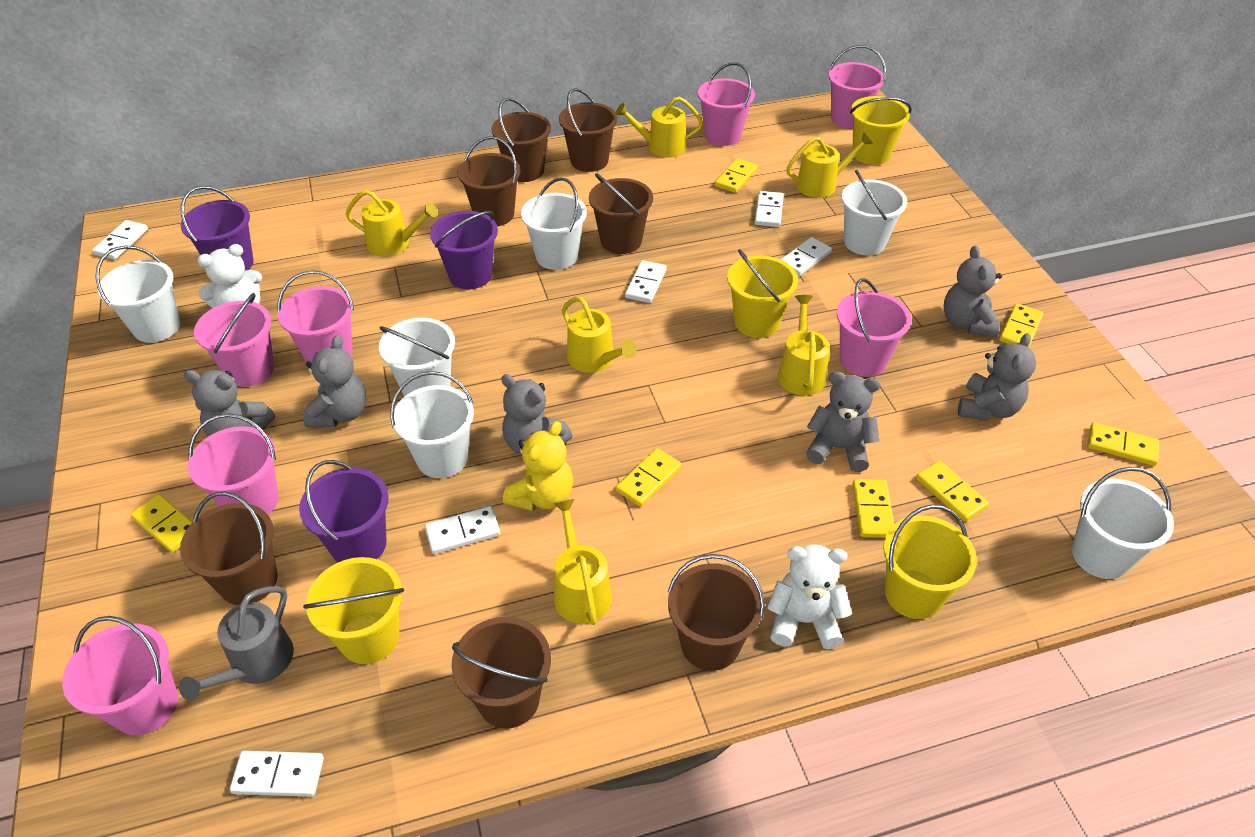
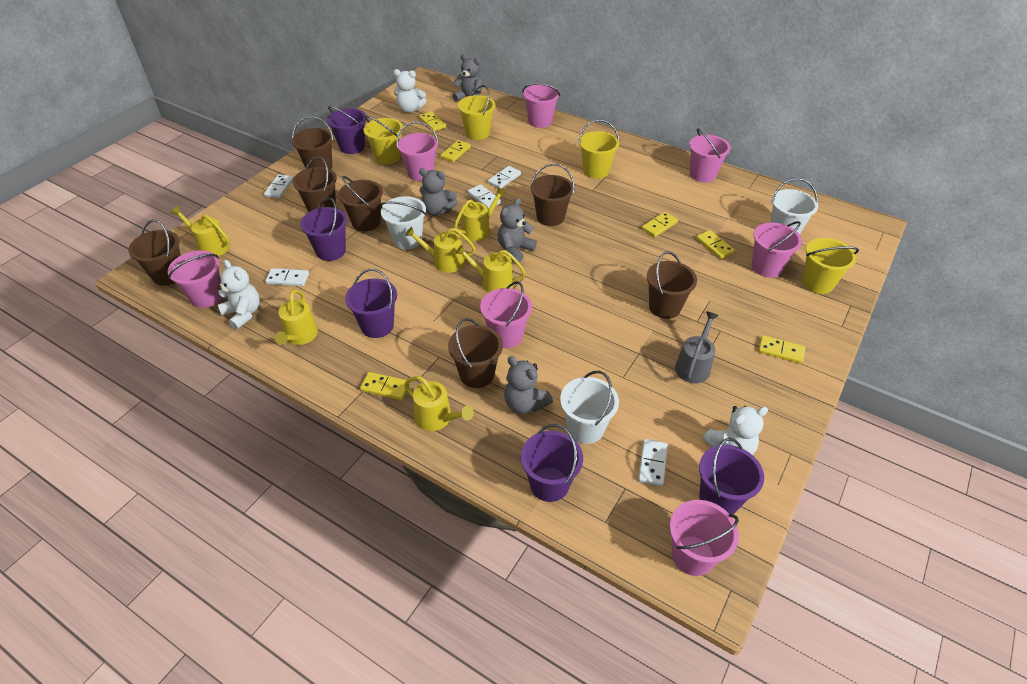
grey teddy bear: 6 -> 4
purple bucket: 3 -> 5
white bucket: 6 -> 3
white domino: 6 -> 5
white teddy bear: 2 -> 3
yellow domino: 7 -> 6
yellow teddy bear: 1 -> 0

